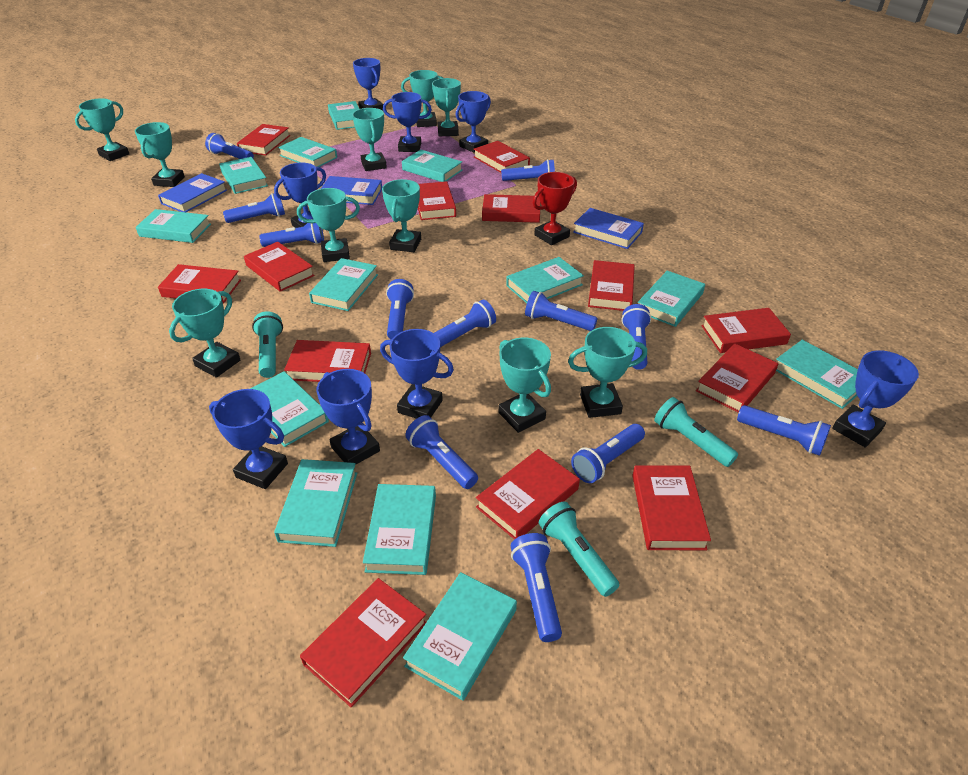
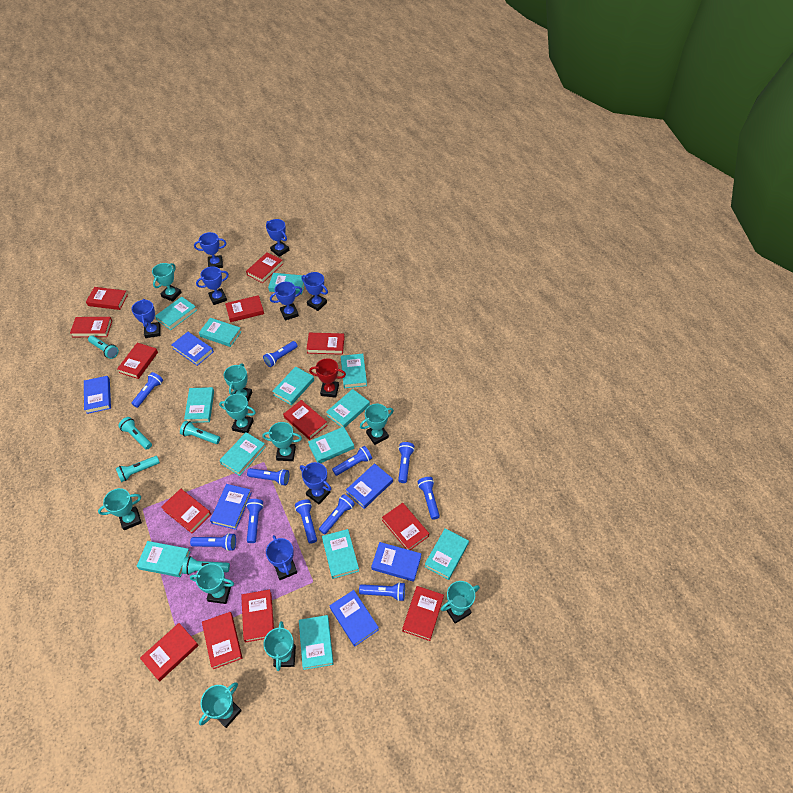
blue book: 3 -> 6
blue flashlight: 12 -> 11
turquoise flashlight: 3 -> 5

